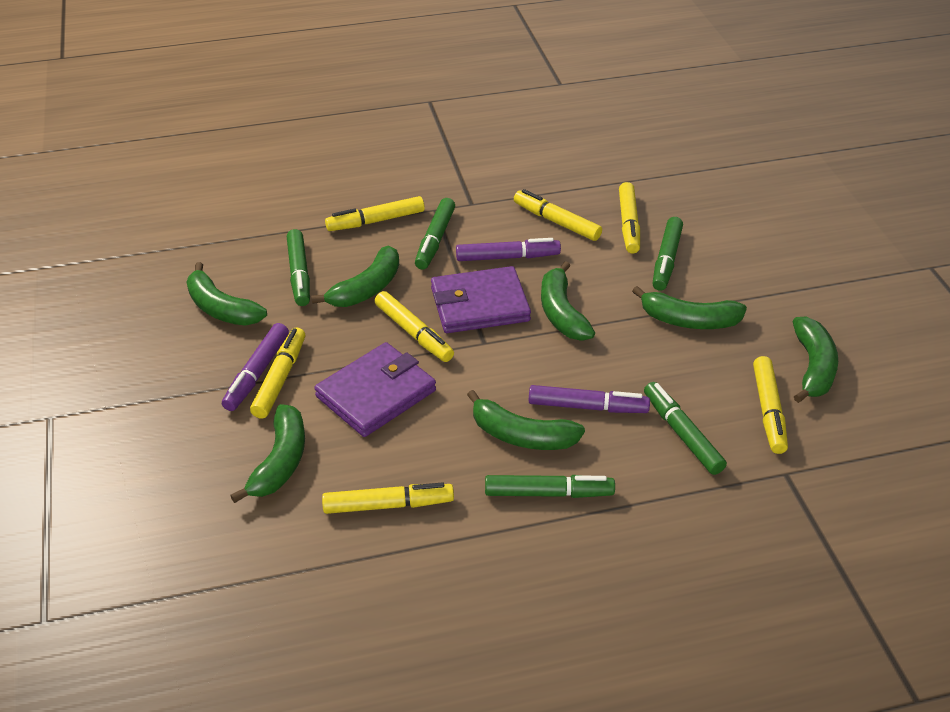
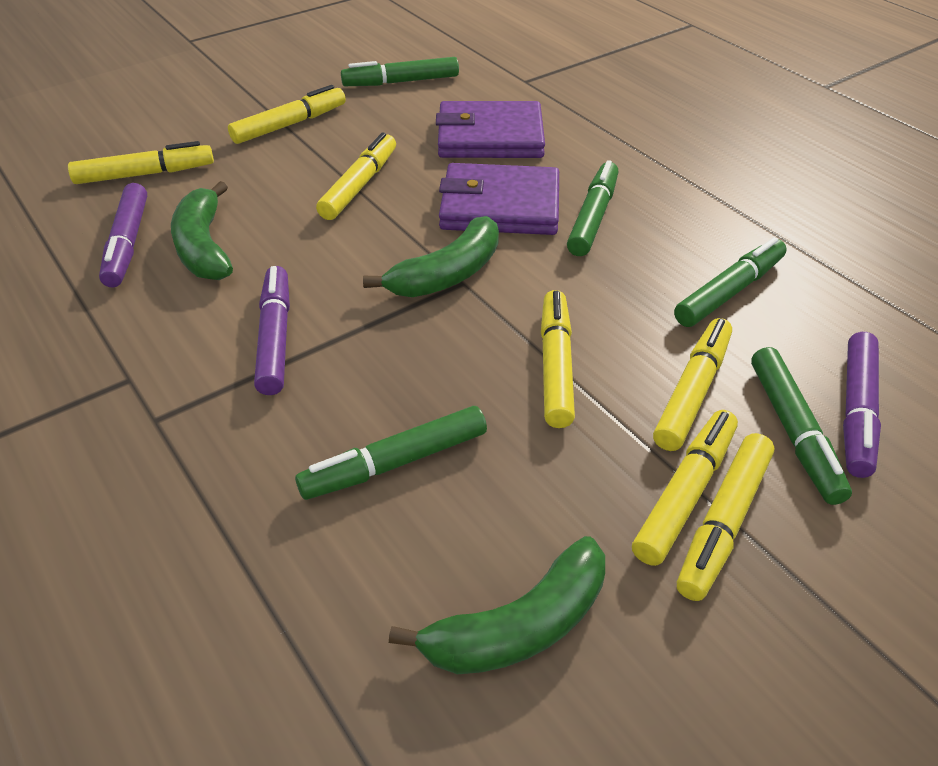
green banana: 7 -> 3

